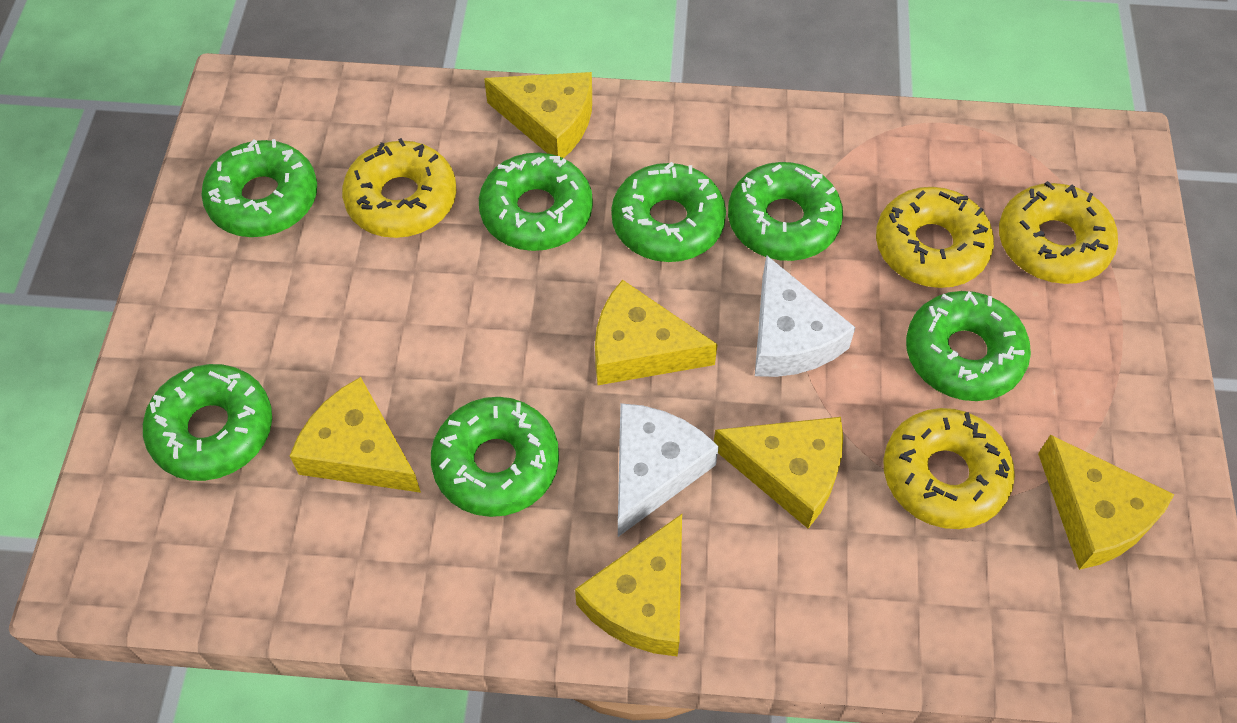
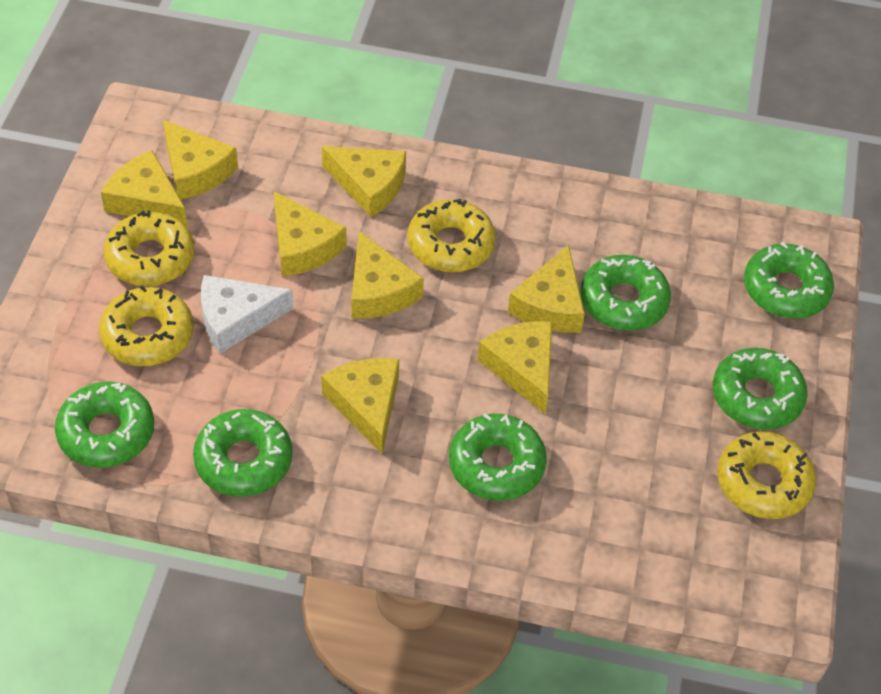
green donut: 7 -> 6
white cheese: 2 -> 1
yellow cheese: 6 -> 8

